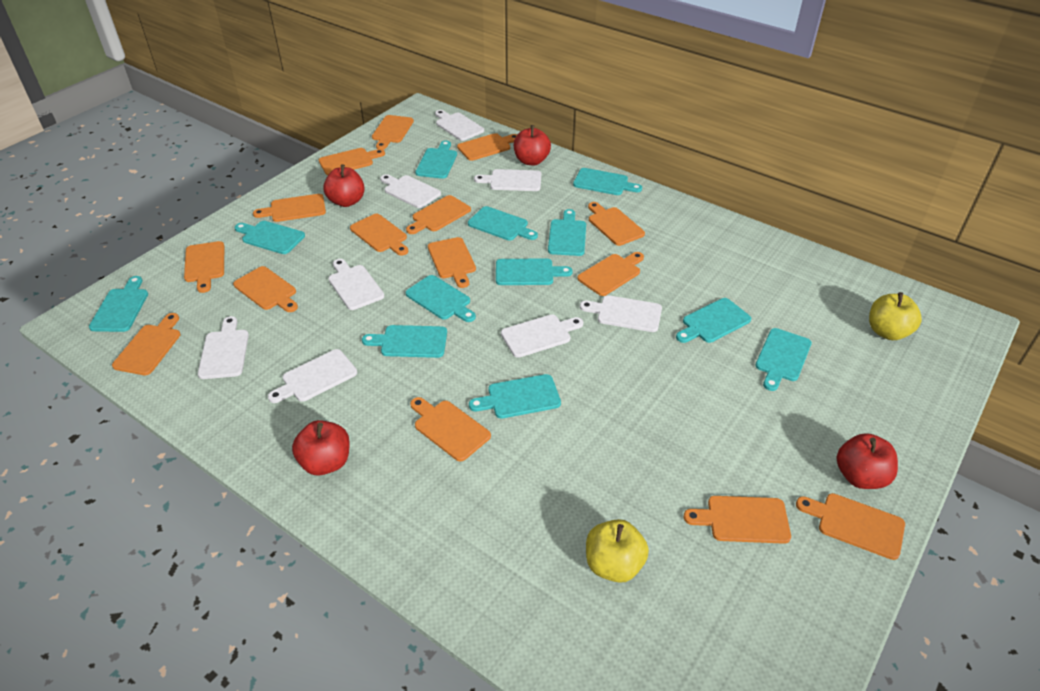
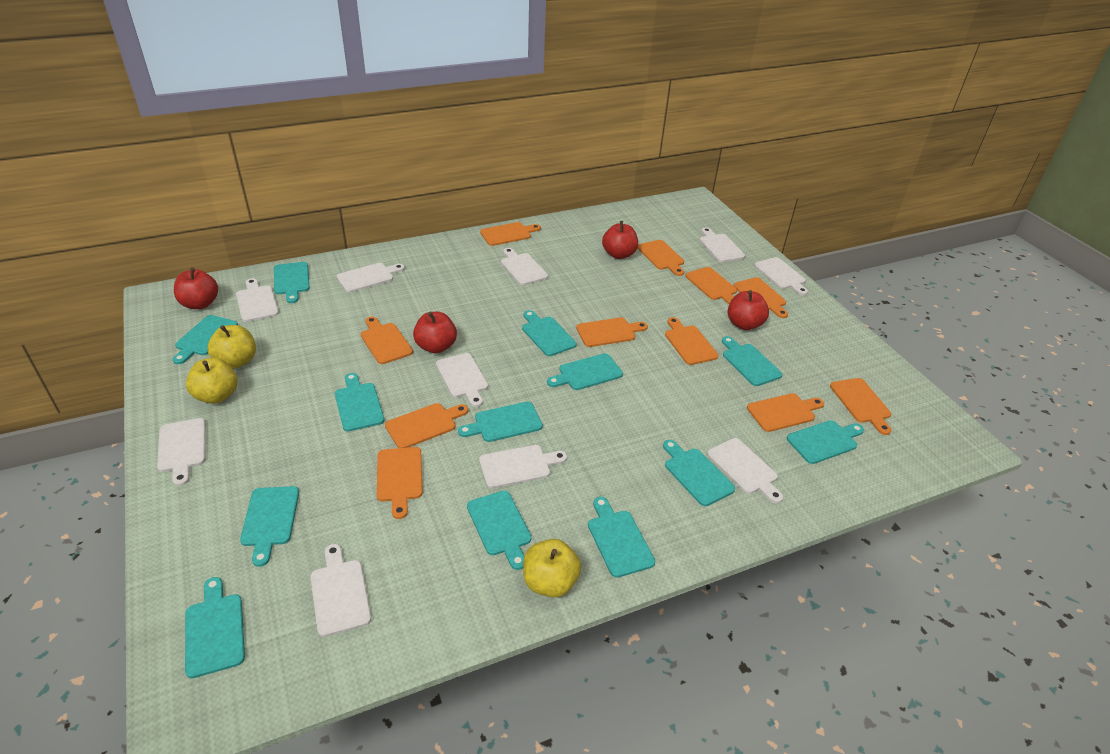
orange cutting board: 15 -> 11
turquoise cutting board: 12 -> 13
white cutting board: 8 -> 10
yellow apple: 2 -> 3

